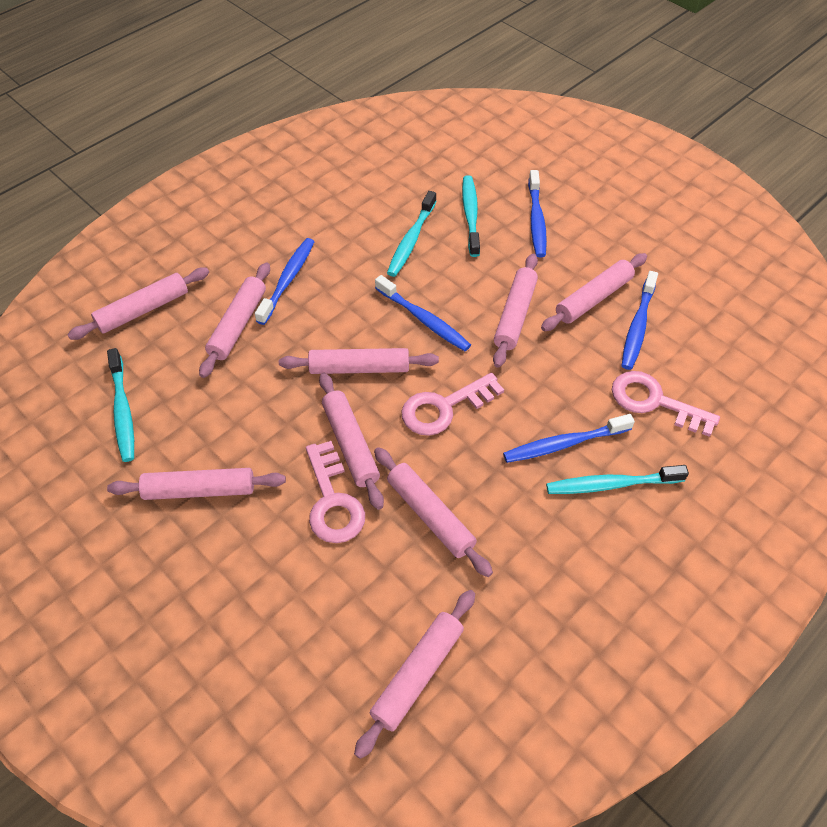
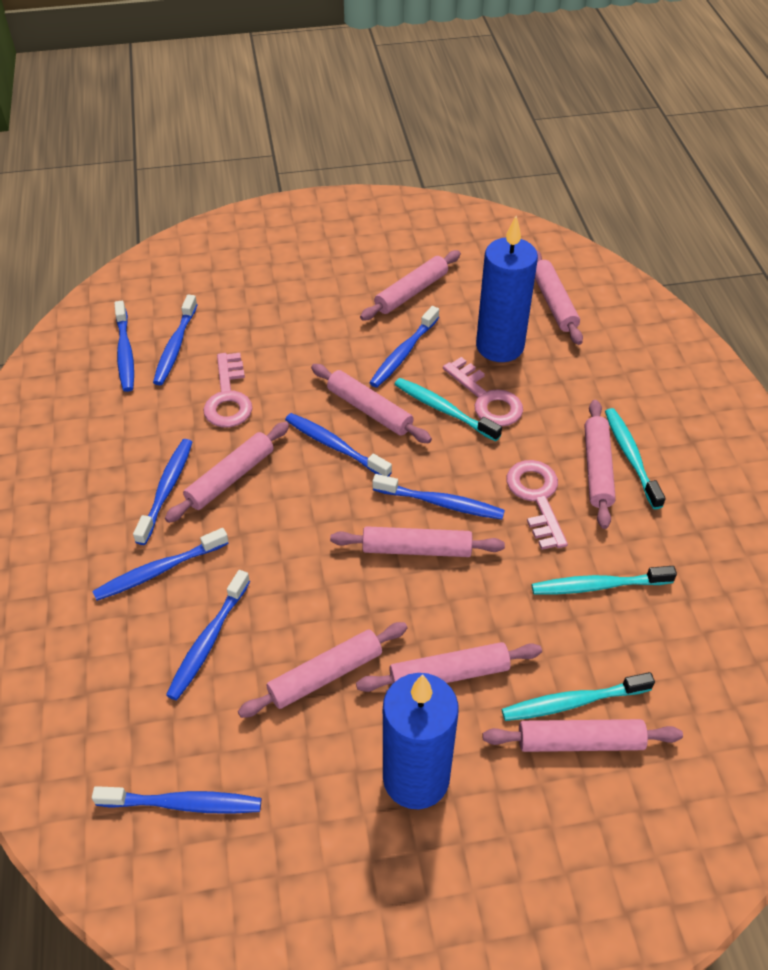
blue candle: 0 -> 2
blue toothbrush: 5 -> 9

